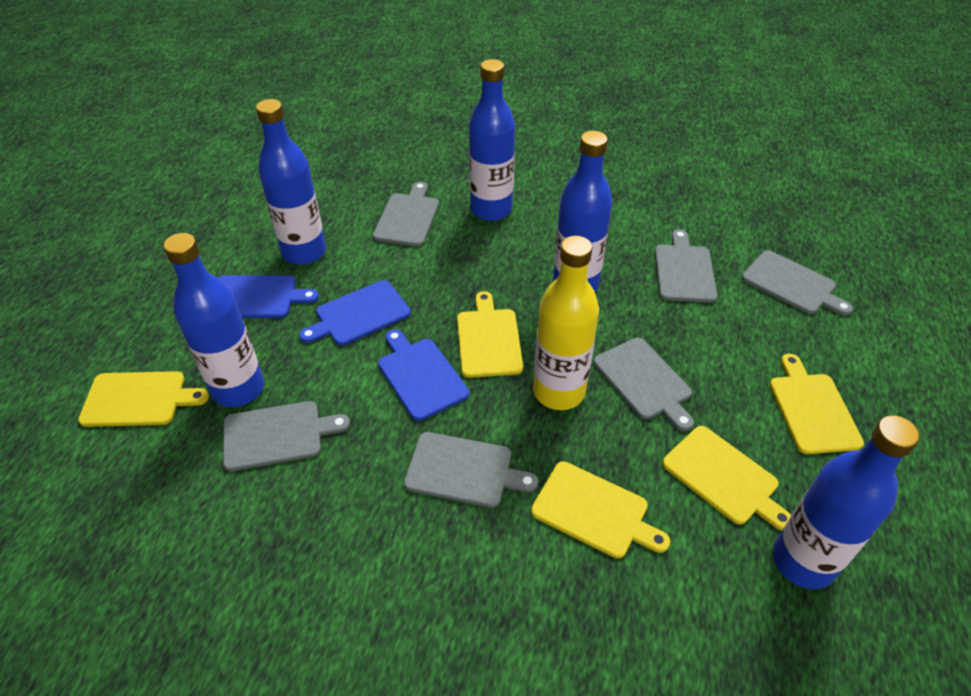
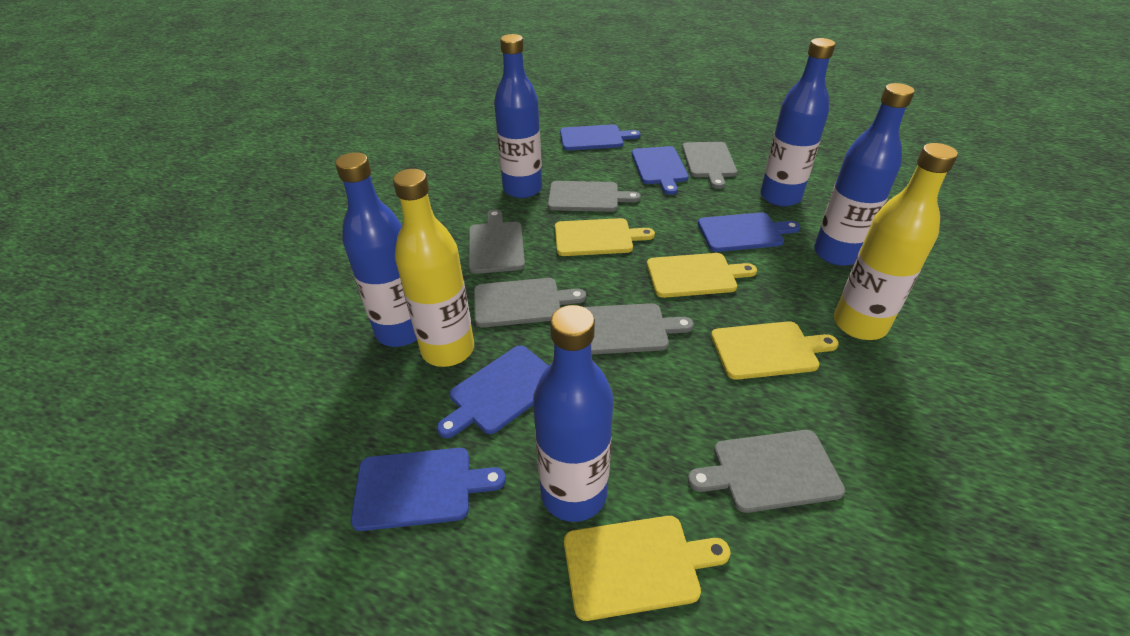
blue cutting board: 3 -> 5
yellow bottle: 1 -> 2
yellow cutting board: 5 -> 4

